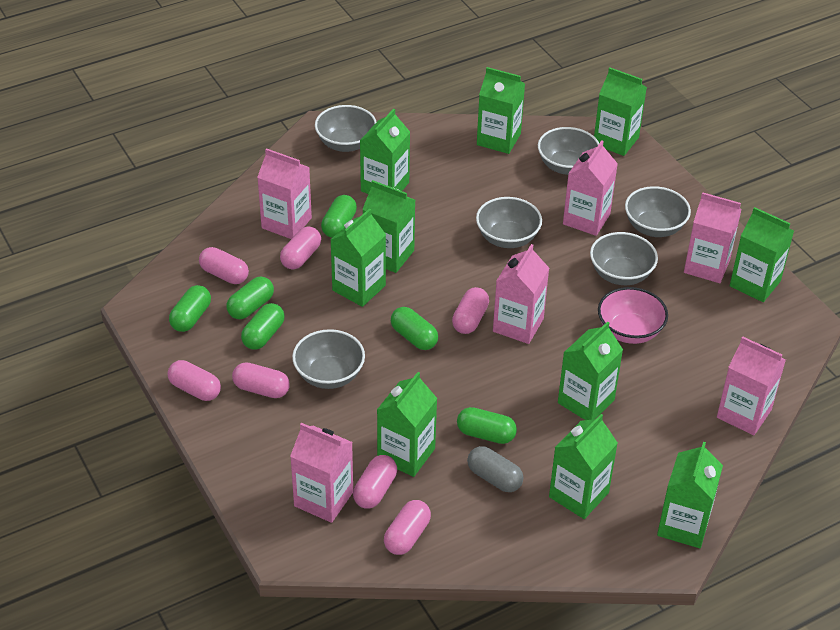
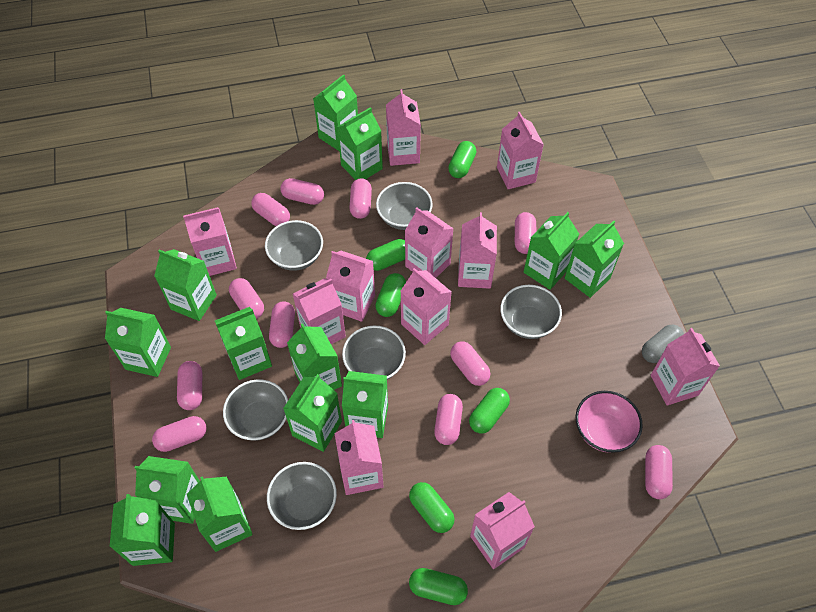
green carton: 10 -> 13
pink capsule: 7 -> 11
pink carton: 6 -> 11

